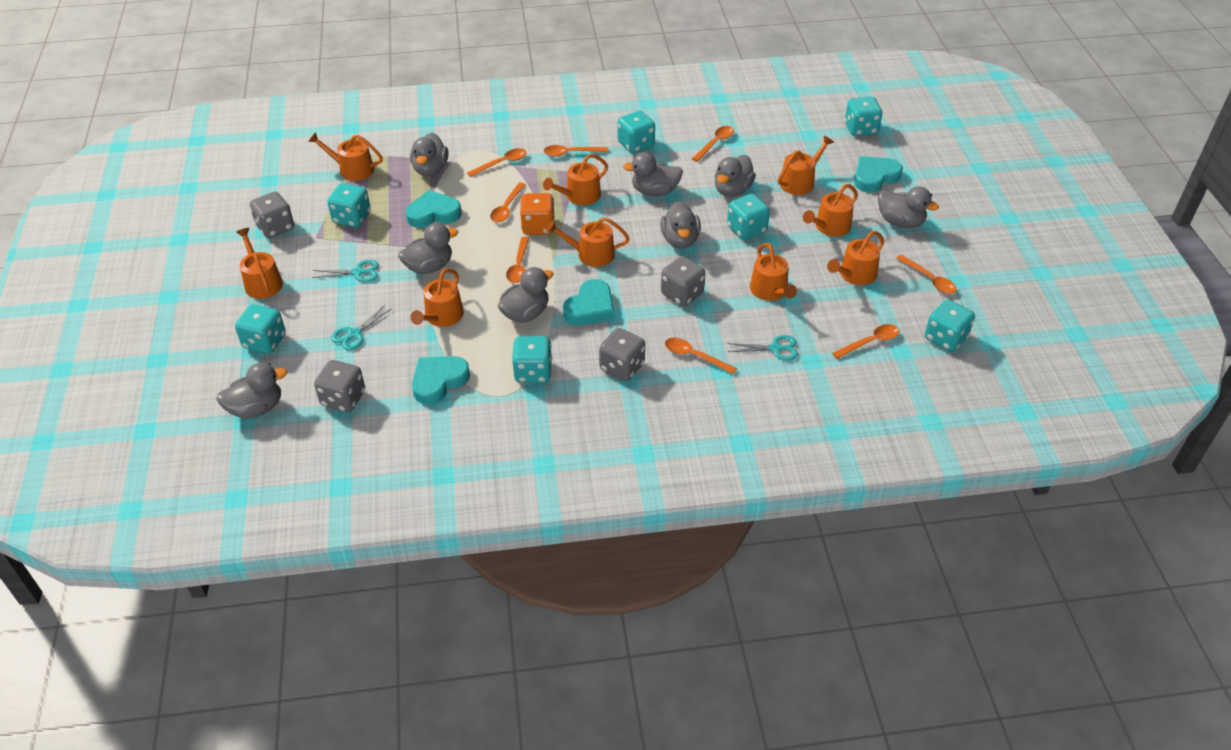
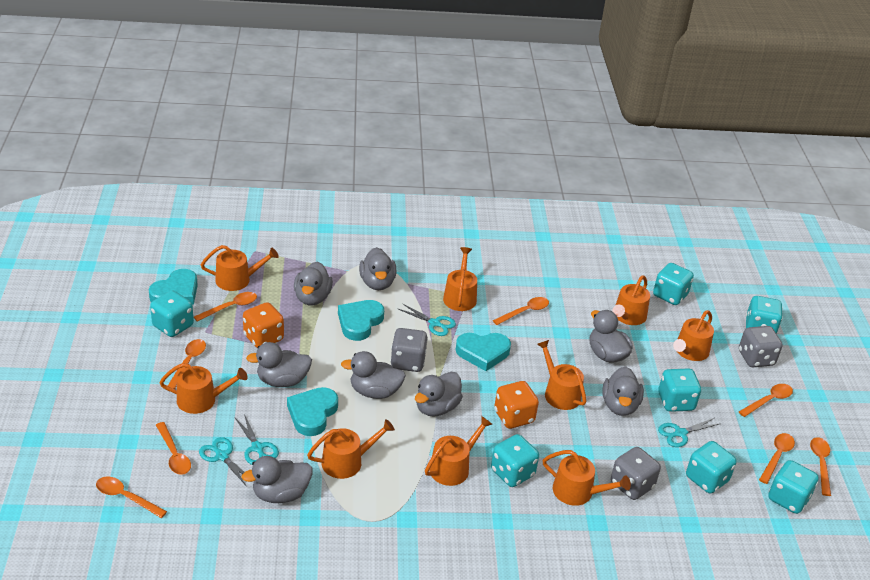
grey dice: 4 -> 3
orange dice: 1 -> 2
turquoise scissors: 3 -> 4

